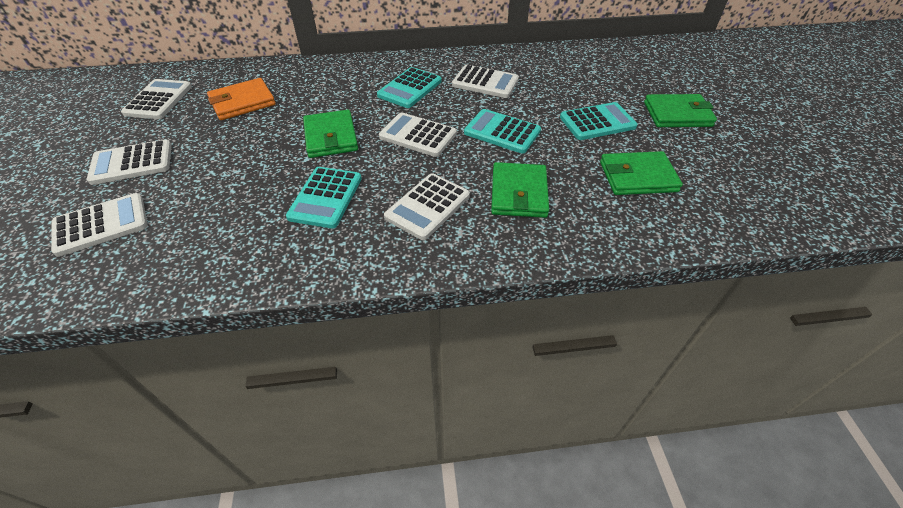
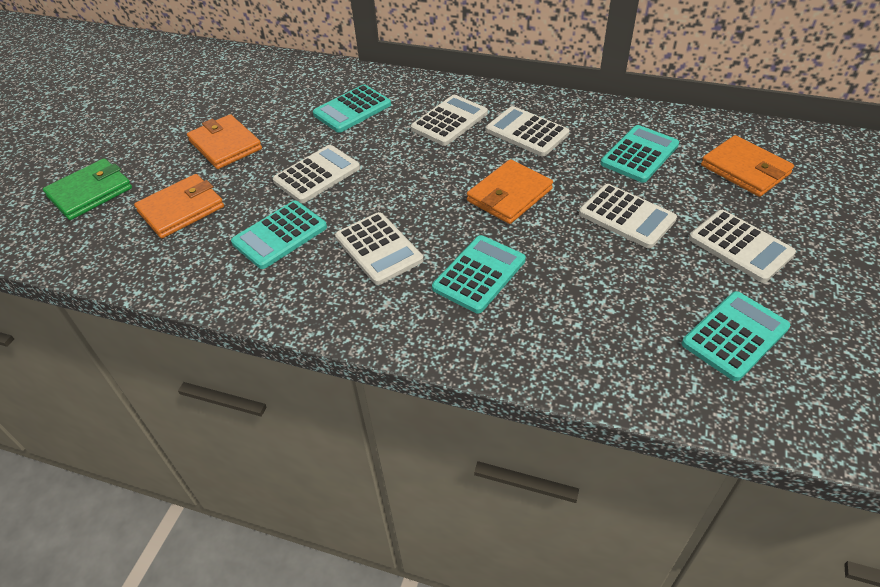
green wallet: 4 -> 1
orange wallet: 1 -> 4
turquoise calculator: 4 -> 5

